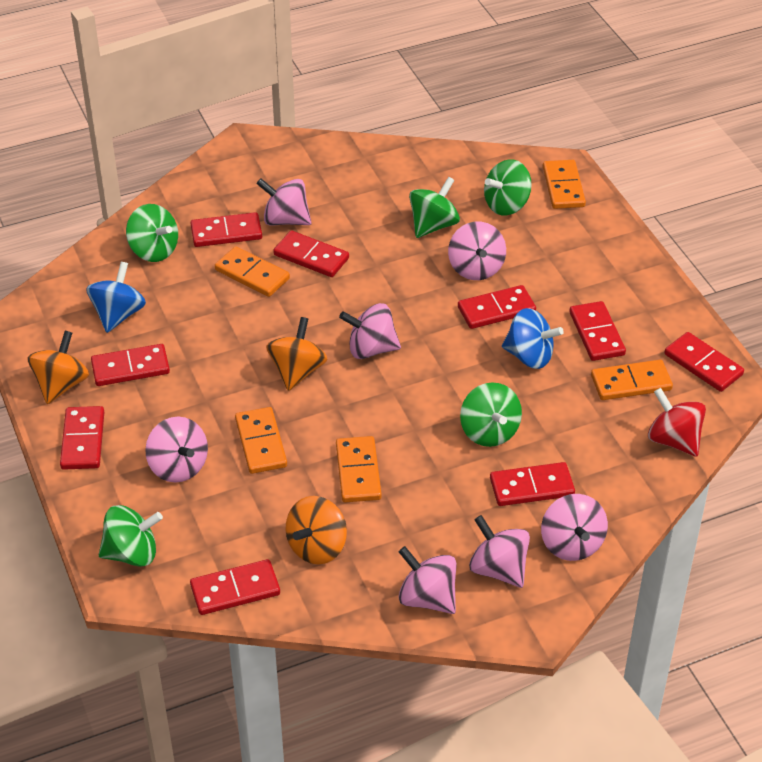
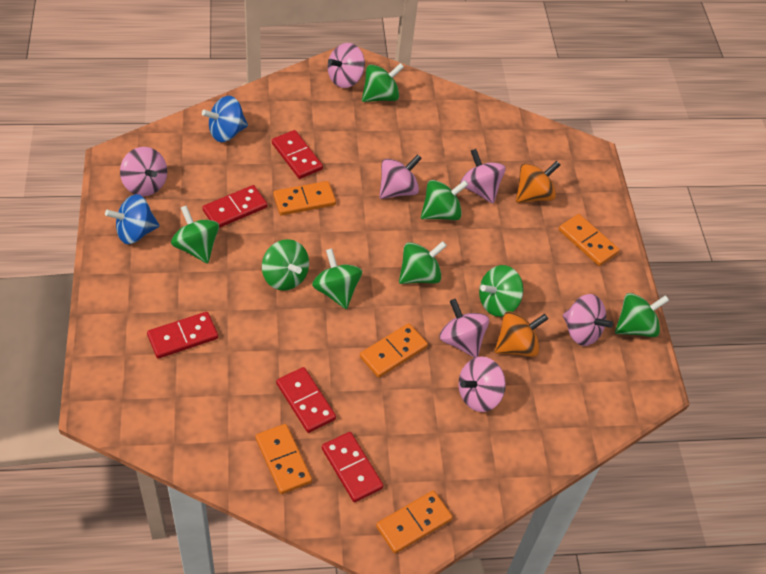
green spinning top: 5 -> 8
orange spinning top: 3 -> 2
red domino: 9 -> 5
red spinning top: 1 -> 0

